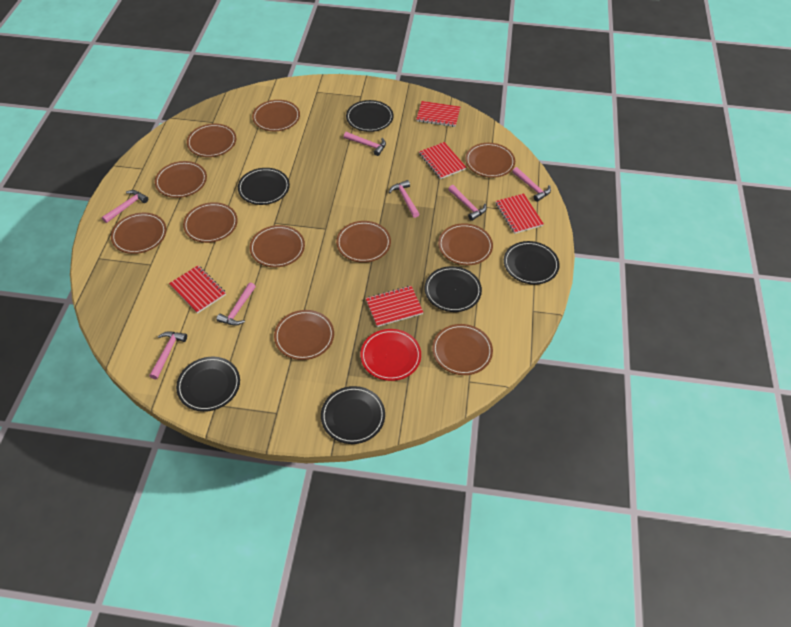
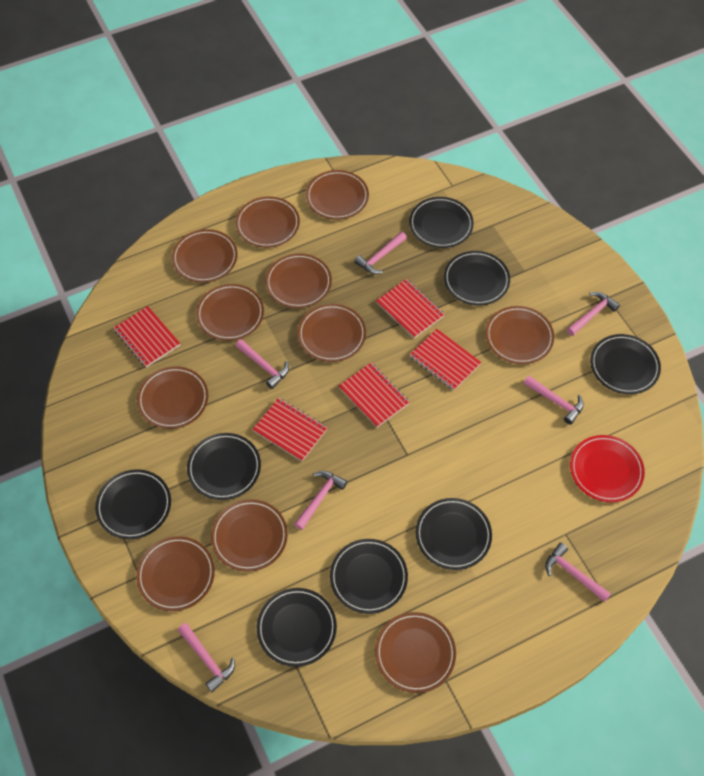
black plate: 6 -> 8

